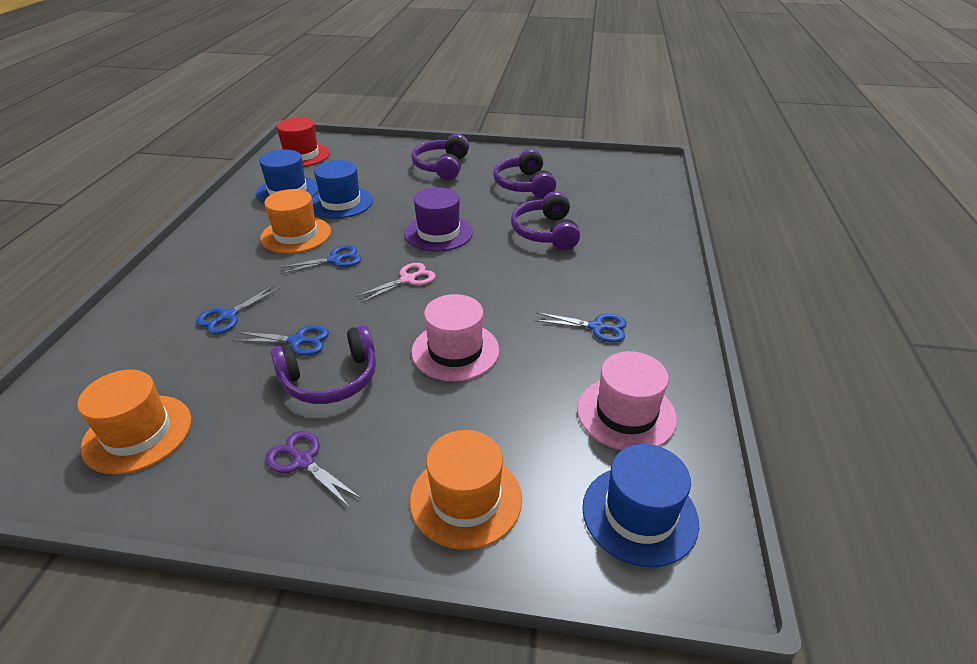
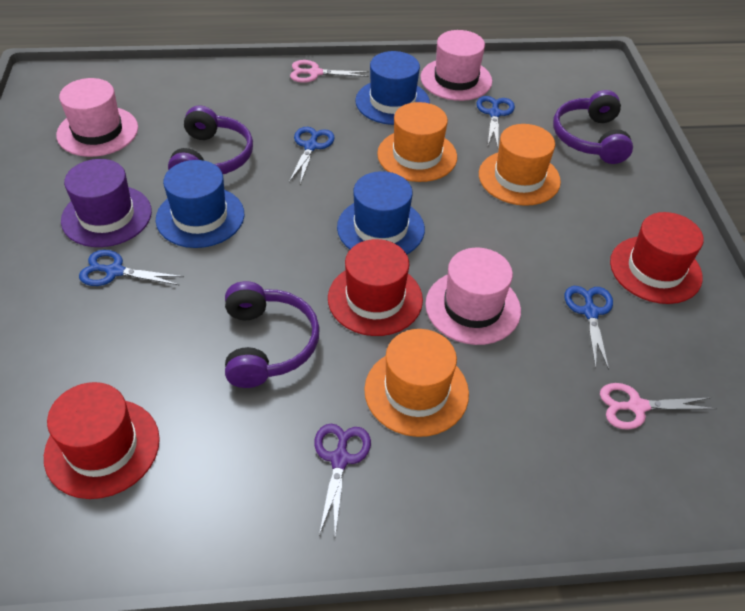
pink hat: 2 -> 3
pink scissors: 1 -> 2
purple headphones: 4 -> 3
red hat: 1 -> 3

